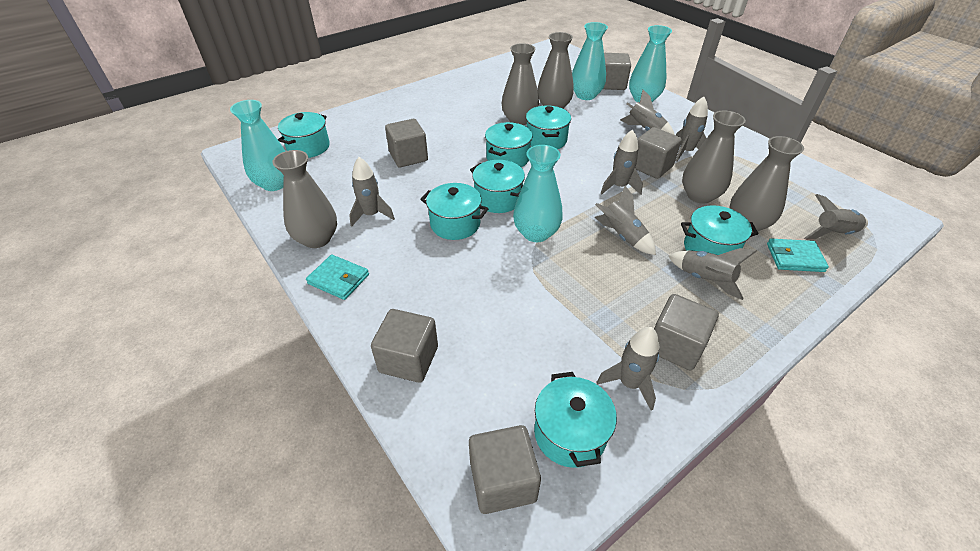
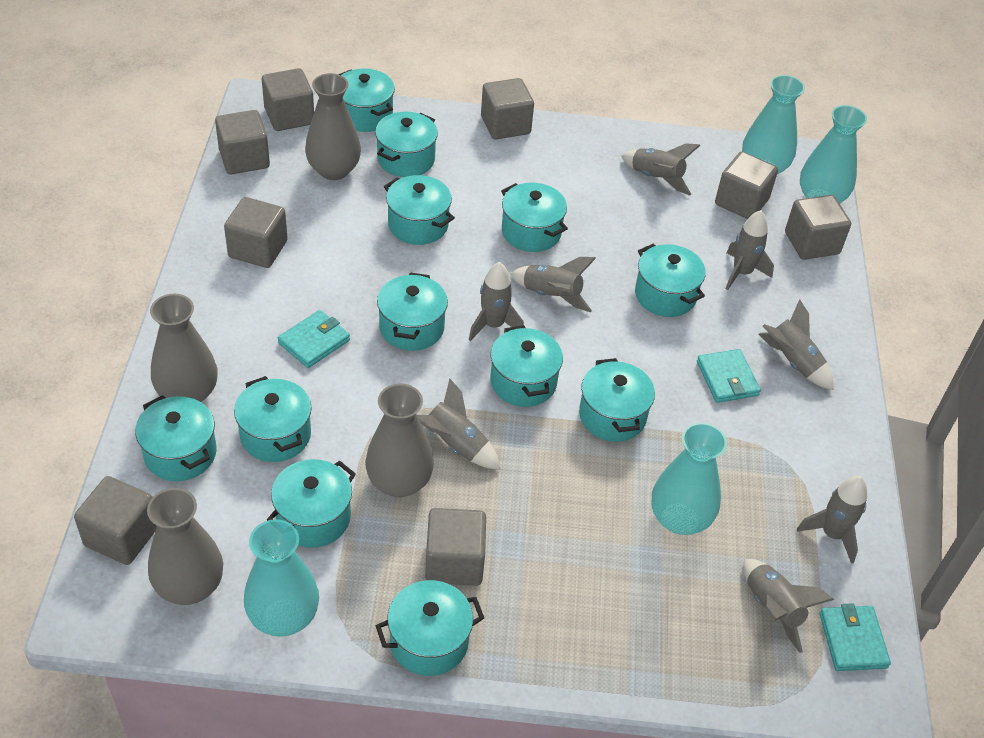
grey cube: 6 -> 8
grey vase: 5 -> 4
turquoise pot: 7 -> 12
turquoise wallet: 2 -> 3

